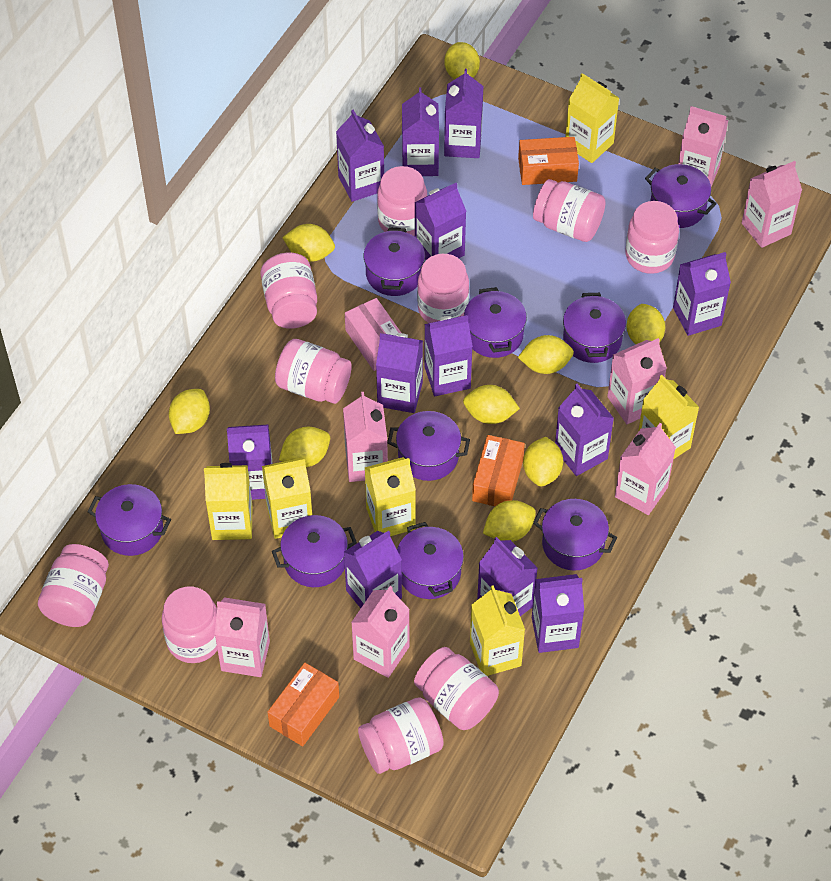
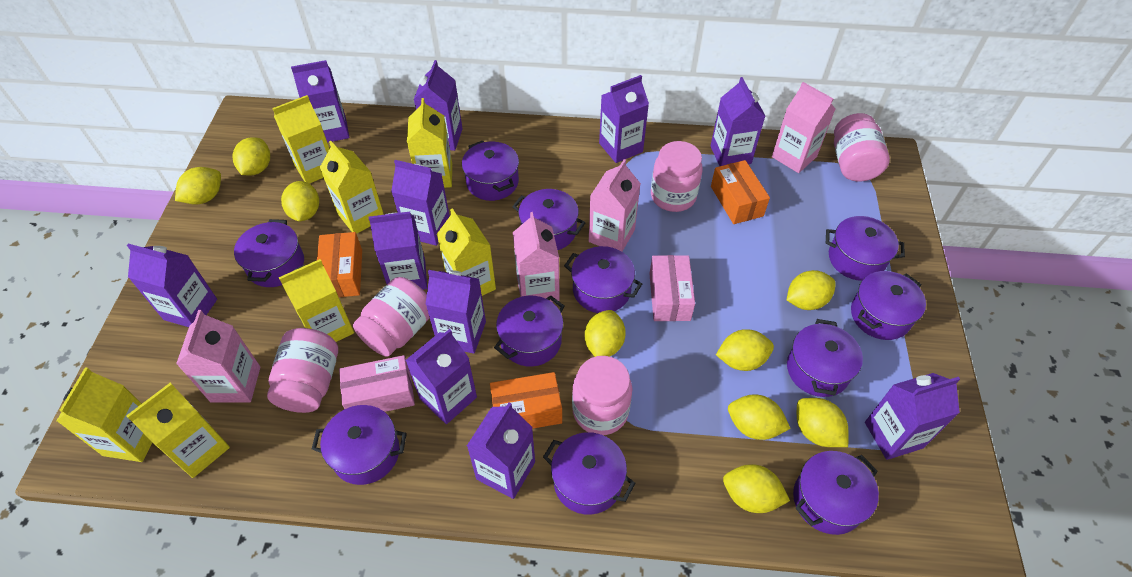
pink box: 1 -> 2
pink carton: 7 -> 4
pink jar: 10 -> 5
purple carton: 12 -> 11
purple pot: 9 -> 11
yellow carton: 6 -> 7

